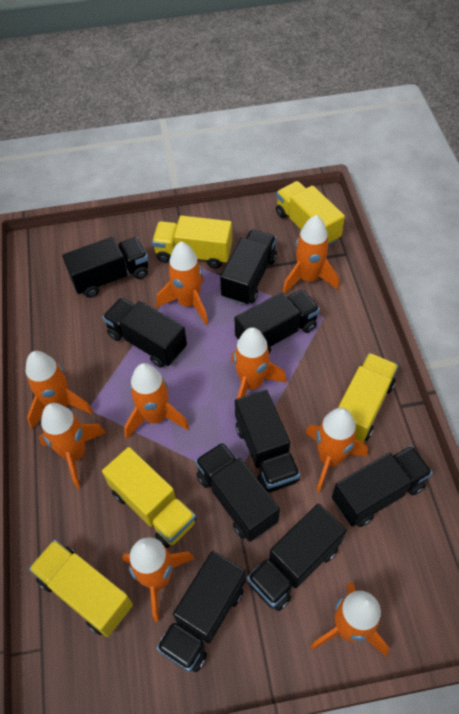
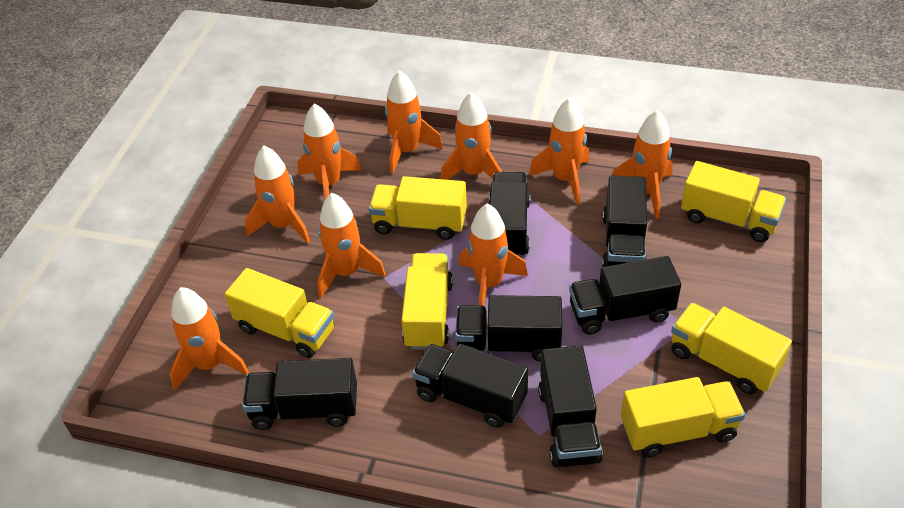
black truck: 9 -> 7
yellow truck: 5 -> 6

